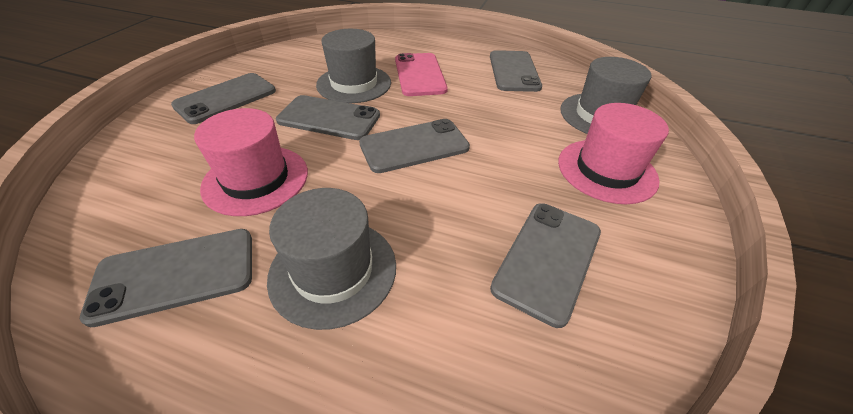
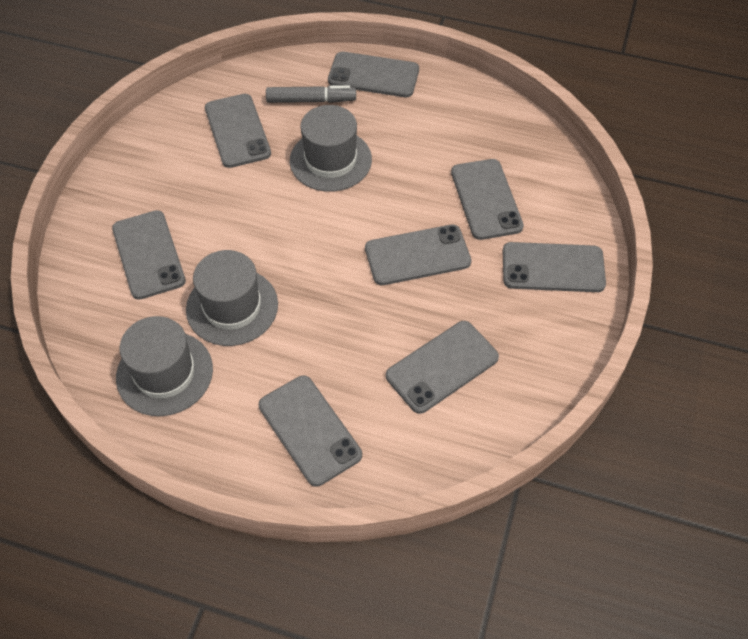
grey marker: 0 -> 1
grey phone: 6 -> 8
pink hat: 2 -> 0
pink phone: 1 -> 0

